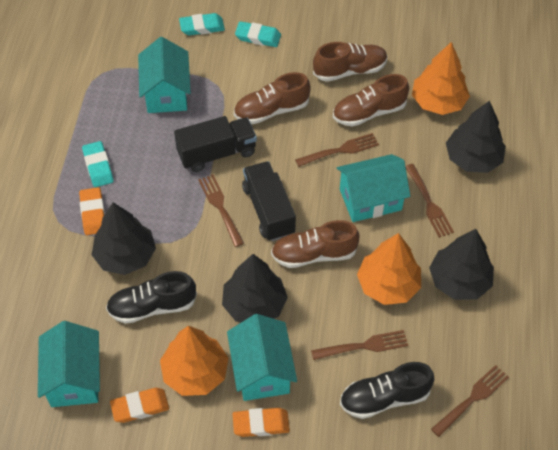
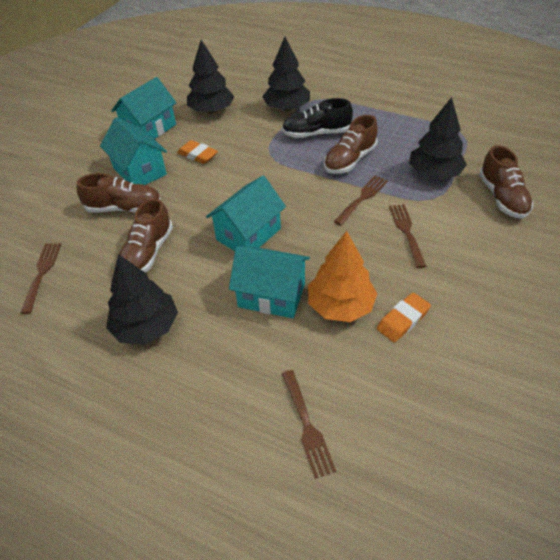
black shoe: 2 -> 1
black truck: 2 -> 0
brown fork: 5 -> 4
orange eraser: 3 -> 2
orange tree: 3 -> 1
turquoise eraser: 3 -> 0

